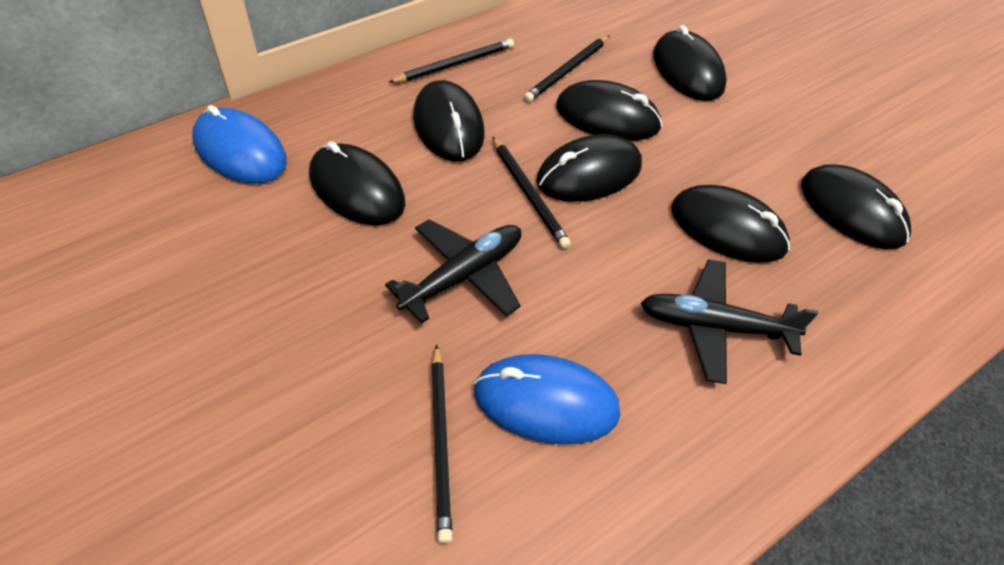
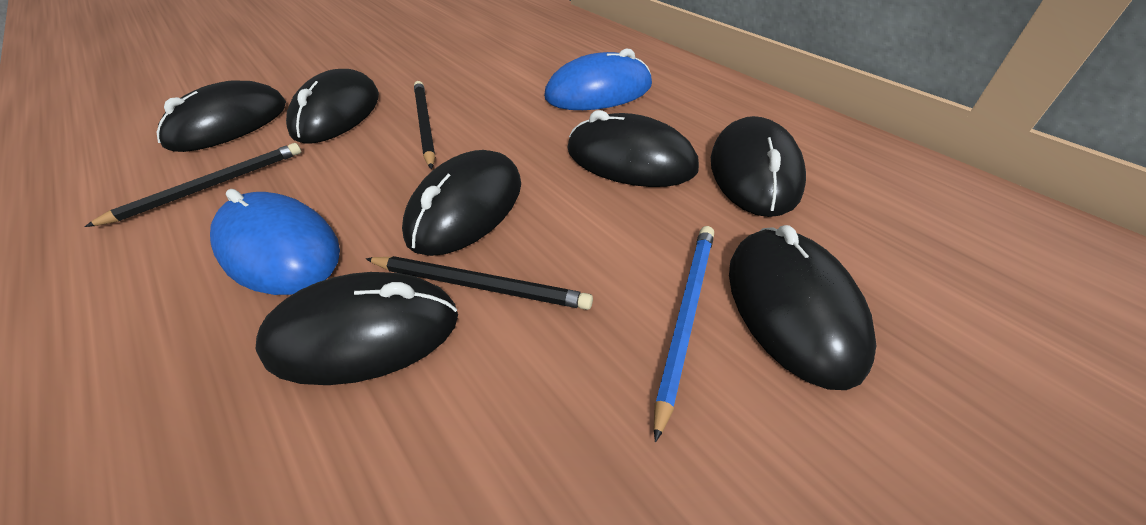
black pencil: 4 -> 3
black plane: 2 -> 0
blue pencil: 0 -> 1

